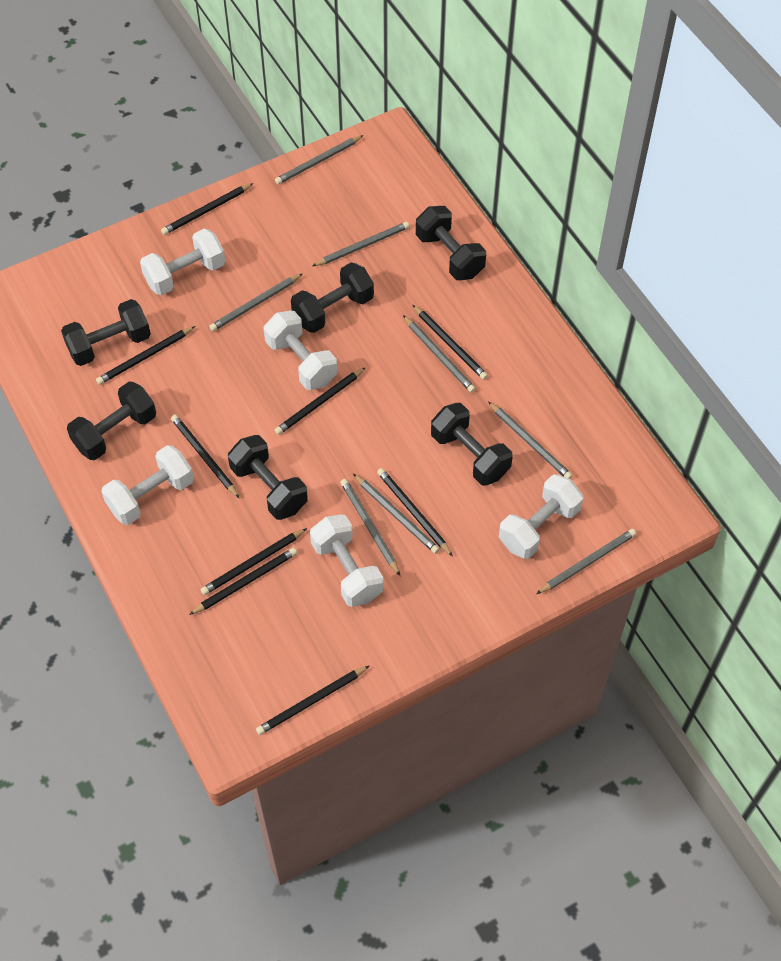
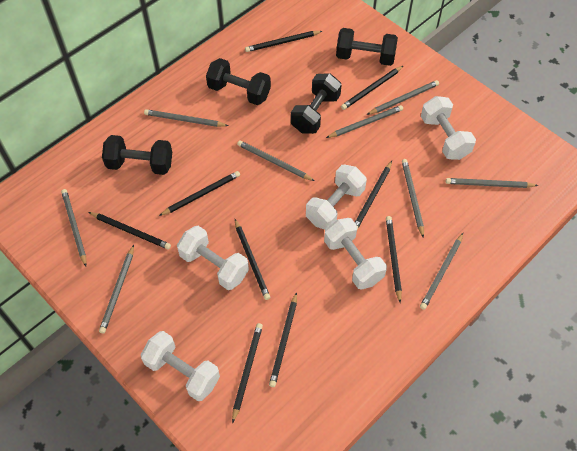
black dumbbell: 6 -> 4
grey pencil: 8 -> 9

